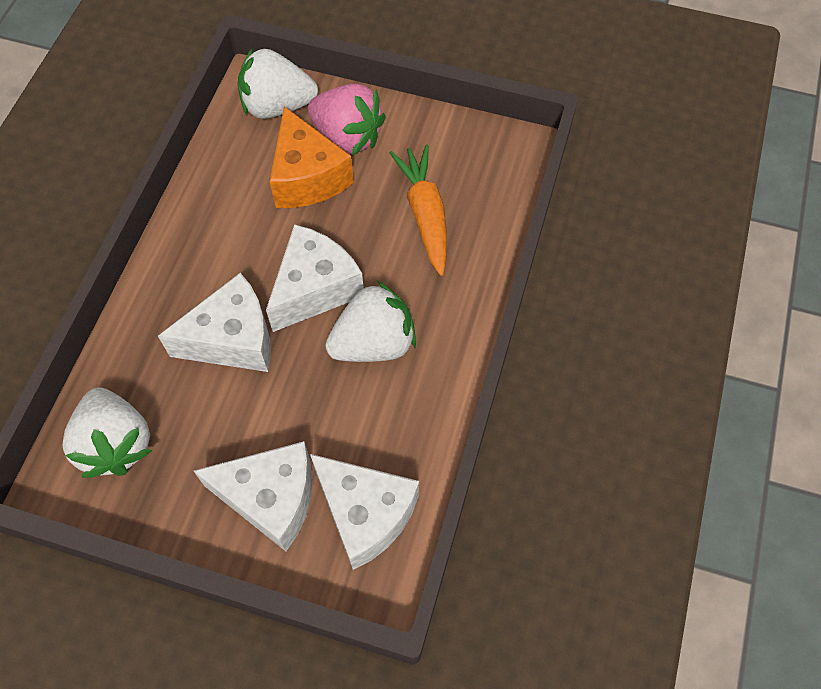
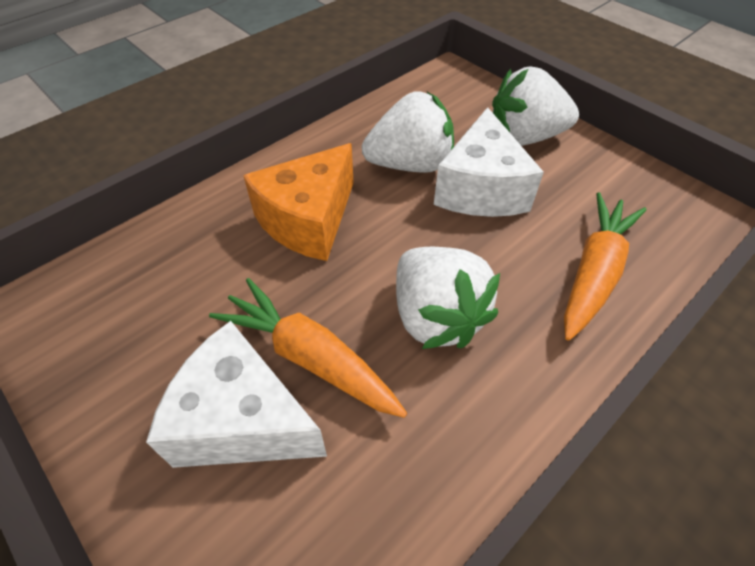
orange carrot: 1 -> 2
pink strawberry: 1 -> 0
white cheese: 4 -> 2

